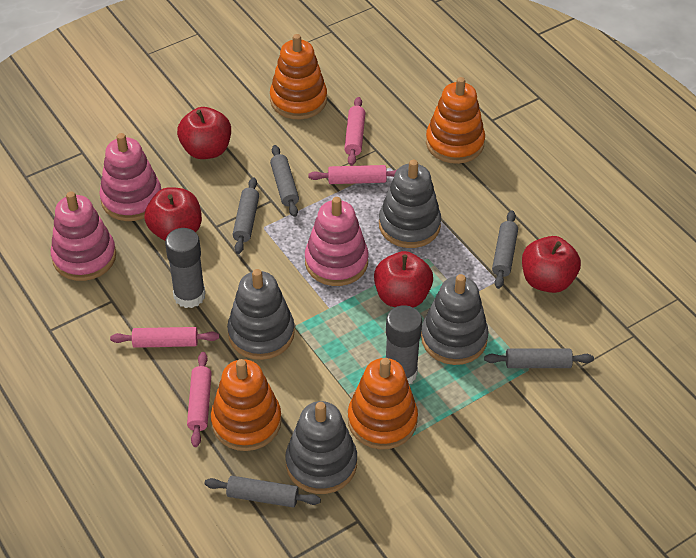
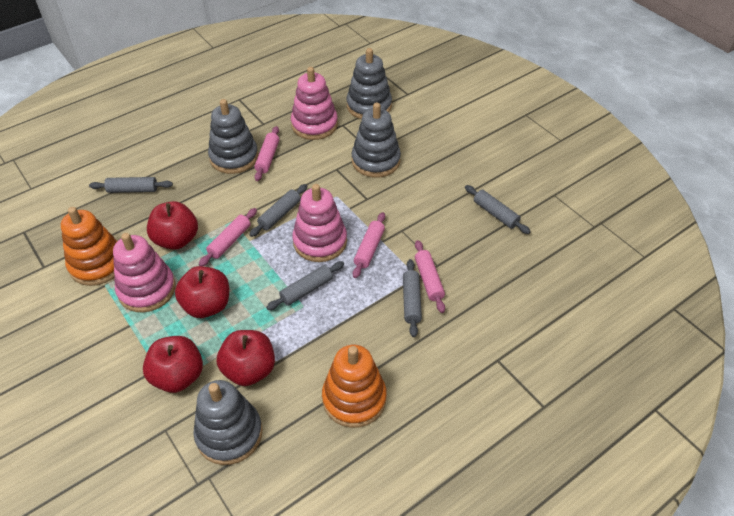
grey glue stick: 2 -> 0
orange stacking toy: 4 -> 2

